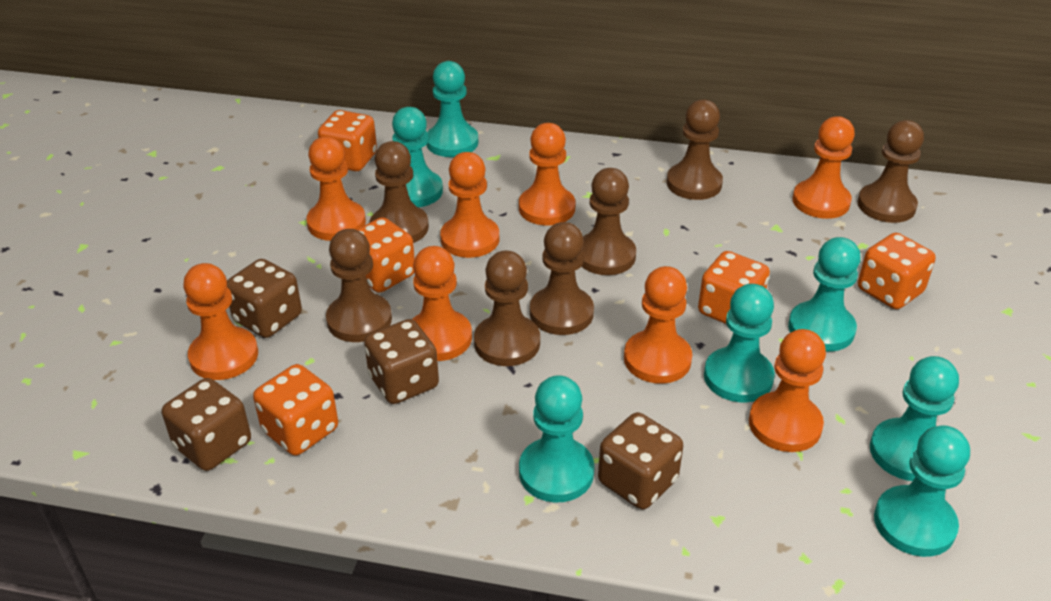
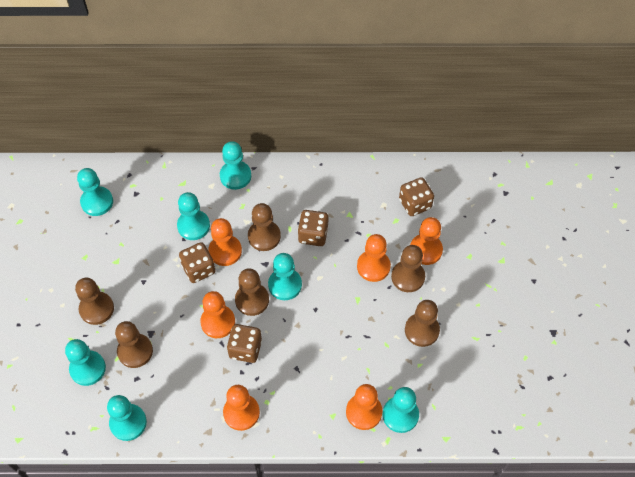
brown pawn: 7 -> 6
orange dice: 5 -> 0
orange pawn: 8 -> 6

